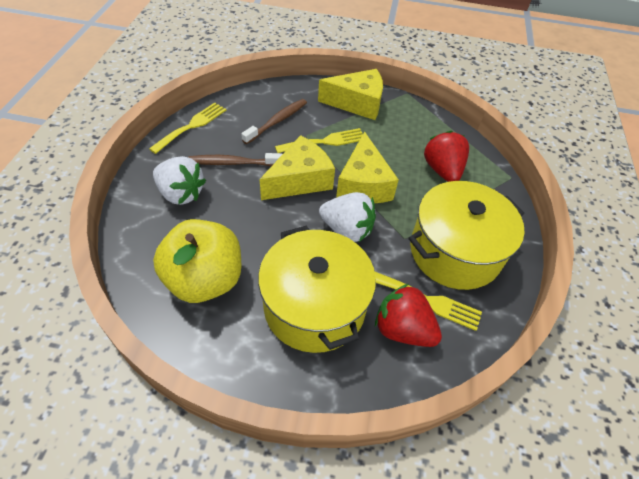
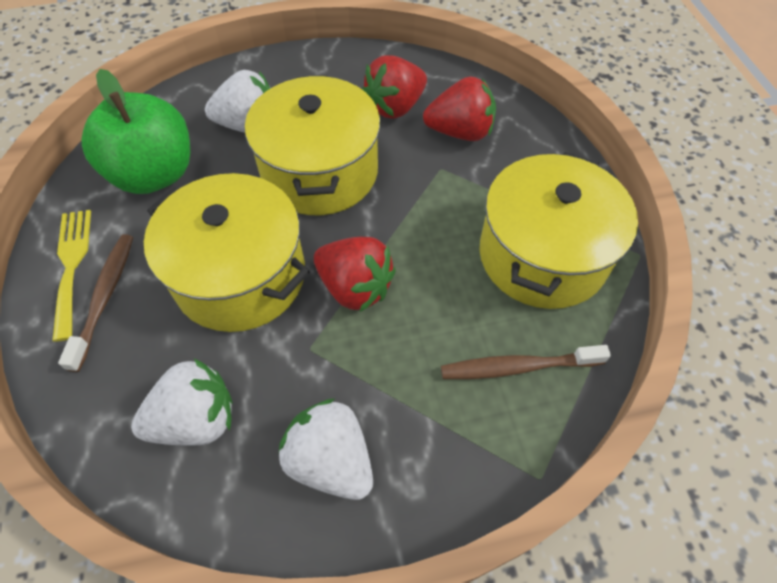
green apple: 0 -> 1
red strawberry: 2 -> 3
white strawberry: 2 -> 3
yellow apple: 1 -> 0
yellow cheese: 3 -> 0
yellow fork: 3 -> 1
yellow pot: 2 -> 3

